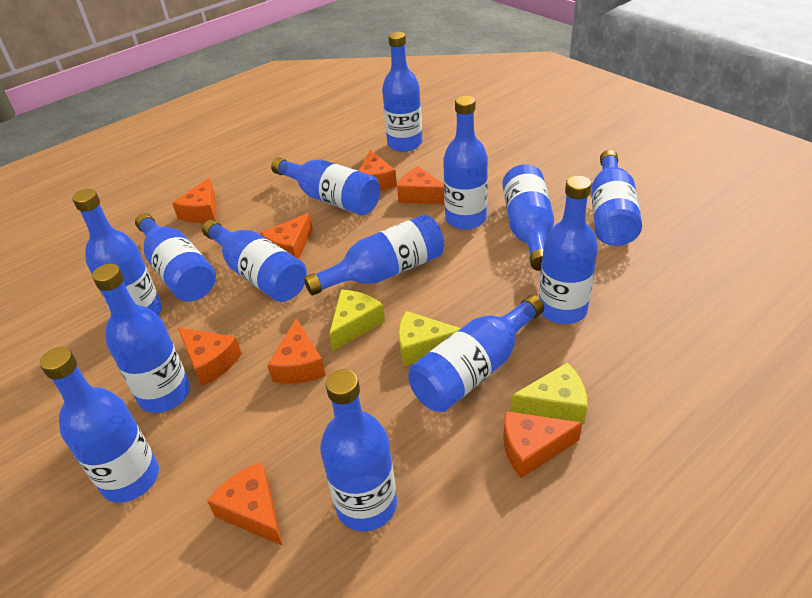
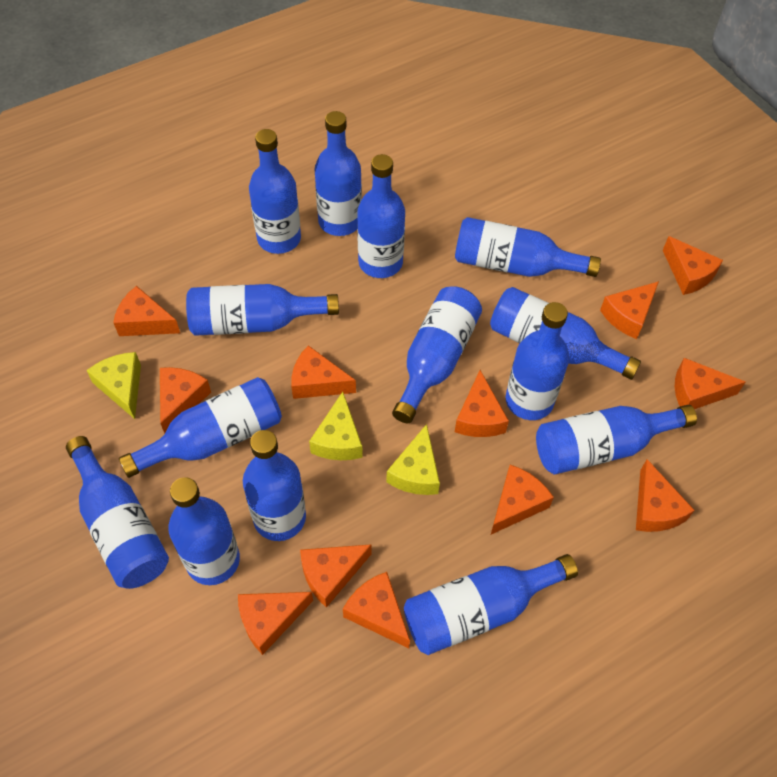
orange cheese: 8 -> 12

